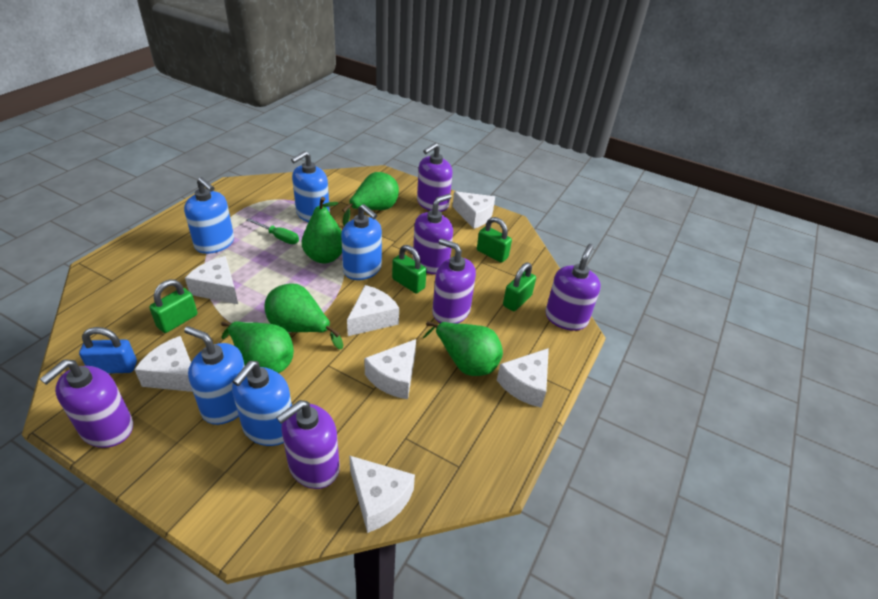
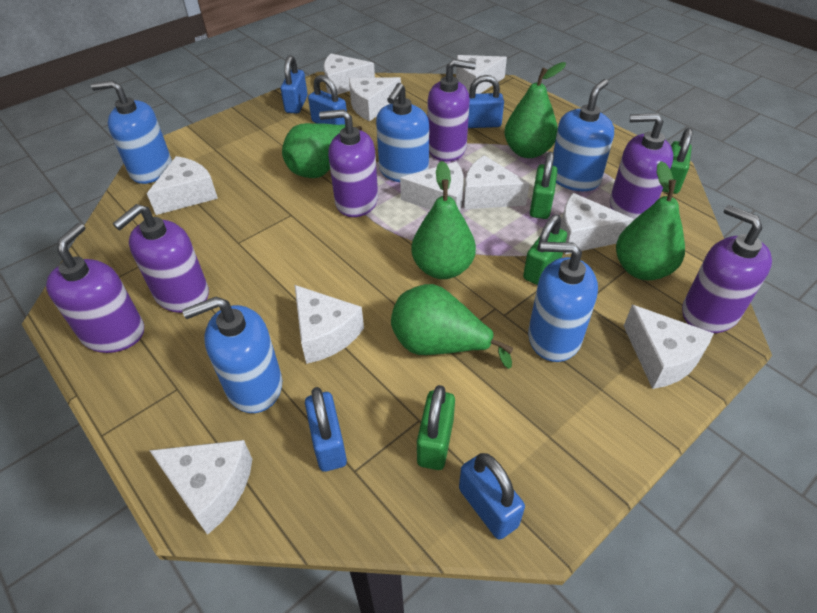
blue padlock: 1 -> 5
green screwdriver: 1 -> 0
white cheese: 7 -> 10

